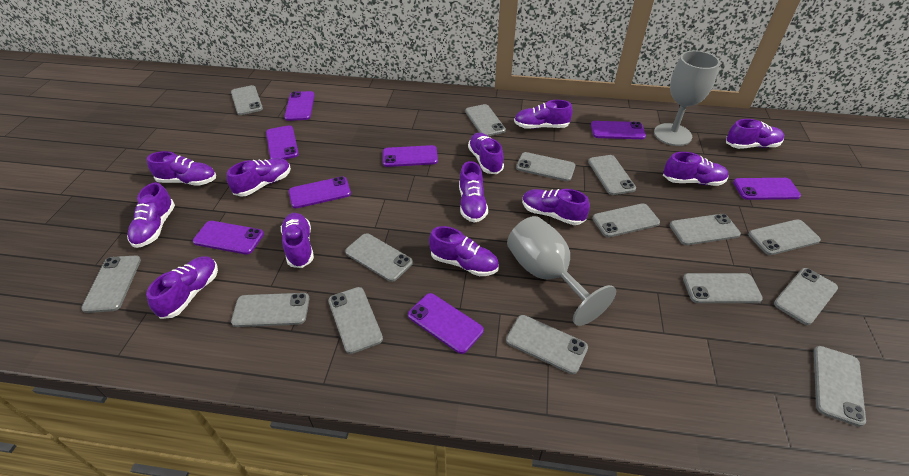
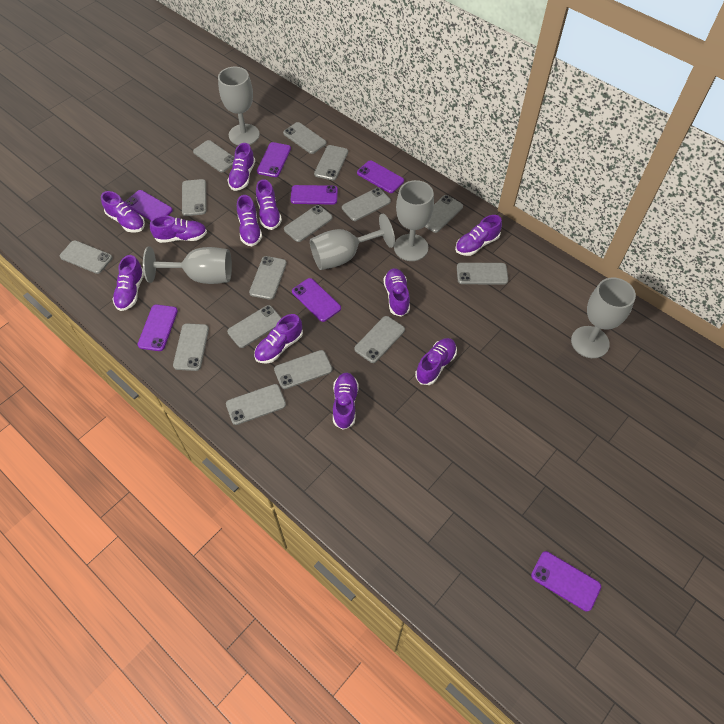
grey goblet: 2 -> 5
purple phone: 8 -> 7
purple shoe: 12 -> 11

